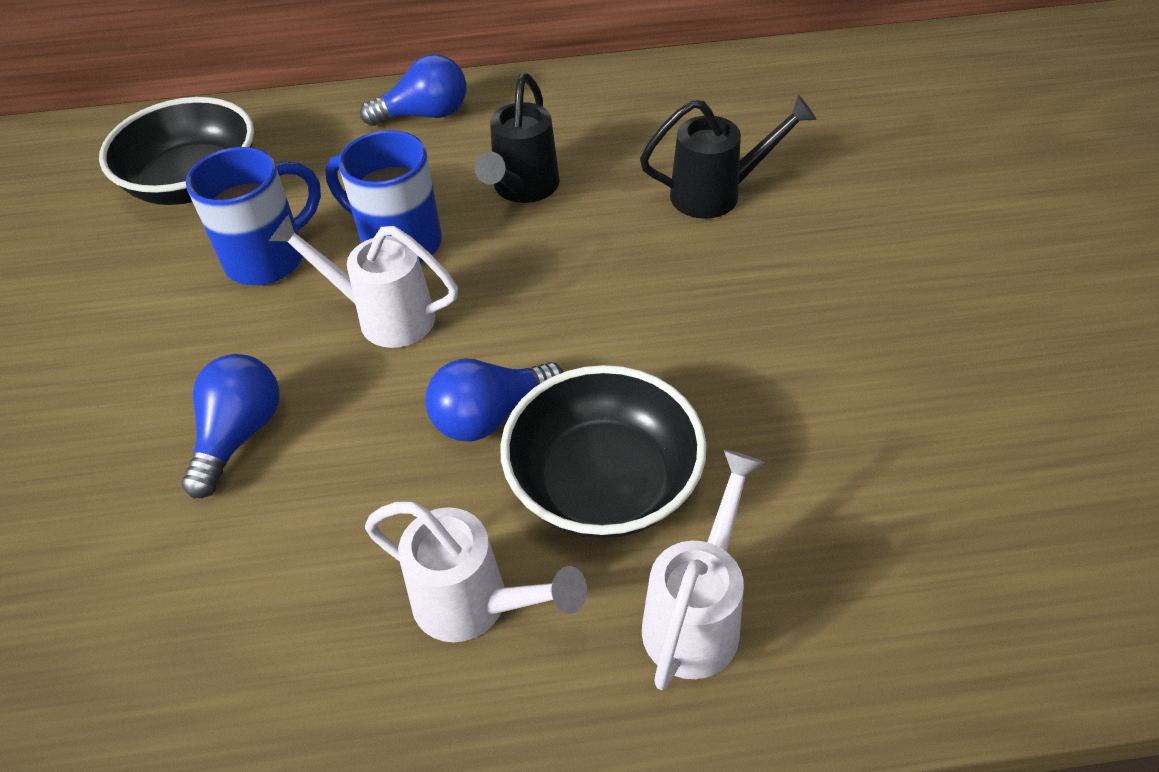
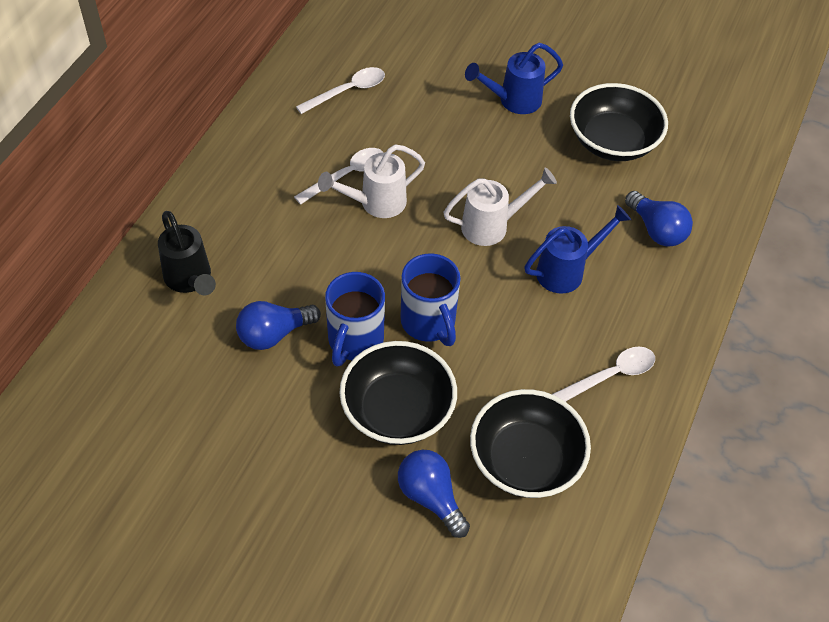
black bowl: 2 -> 3
black watering can: 2 -> 1
blue watering can: 0 -> 2
white spoon: 0 -> 3
white watering can: 3 -> 2

